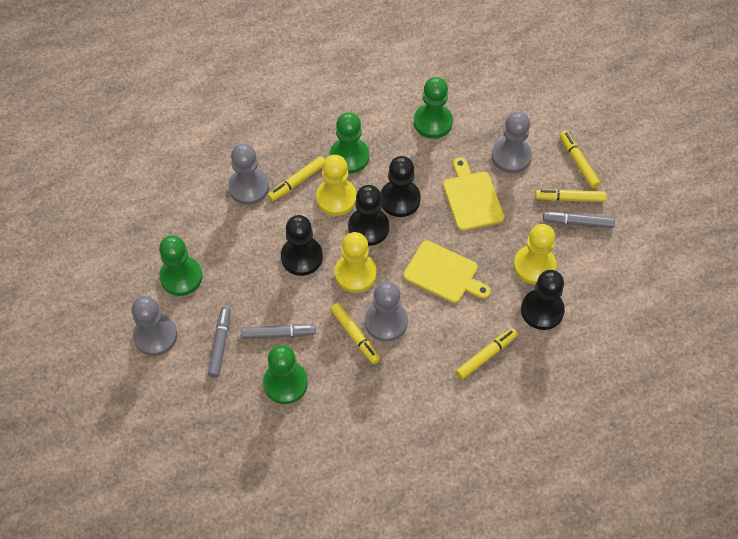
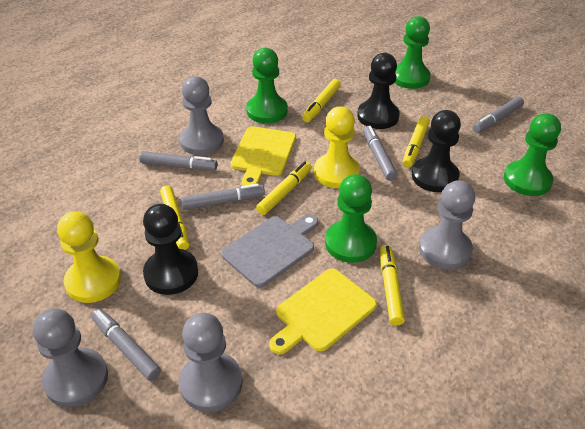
black pawn: 4 -> 3
grey cutting board: 0 -> 1
grey marker: 3 -> 5
yellow pawn: 3 -> 2

